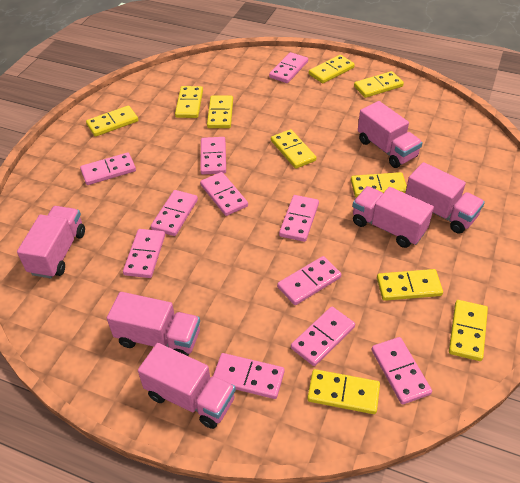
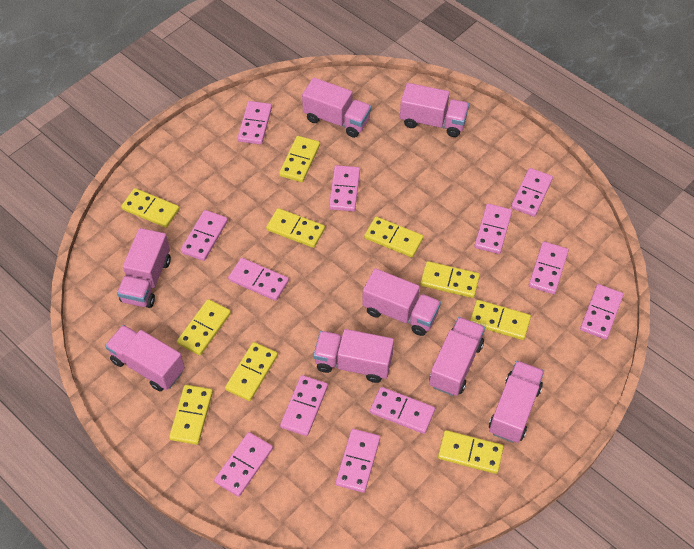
pink domino: 11 -> 12
pink truck: 6 -> 8

